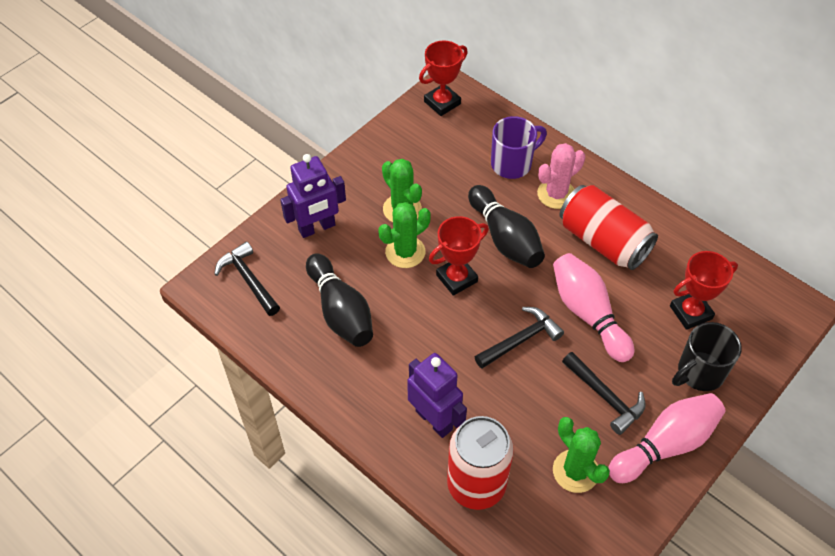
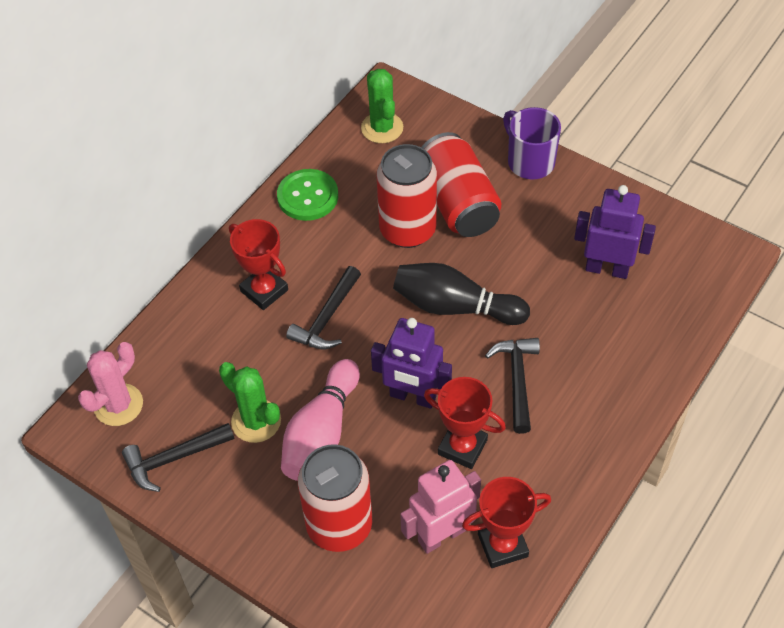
black bowling pin: 2 -> 1
black mug: 1 -> 0
green button: 0 -> 1
green cactus: 3 -> 2
pink bowling pin: 2 -> 1
pink robot: 0 -> 1
red can: 2 -> 3

